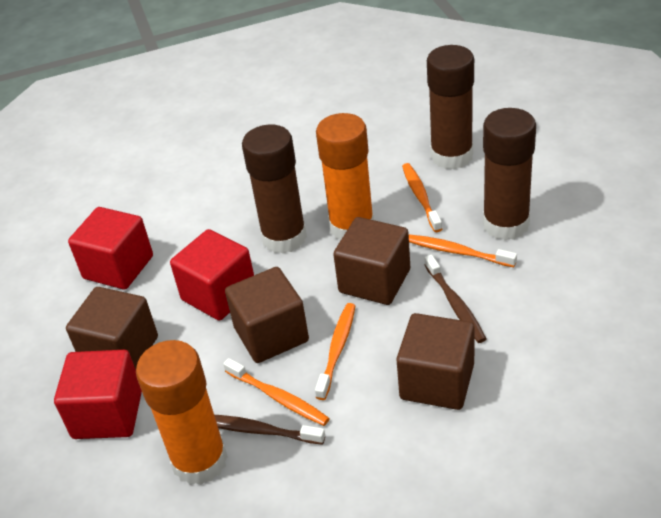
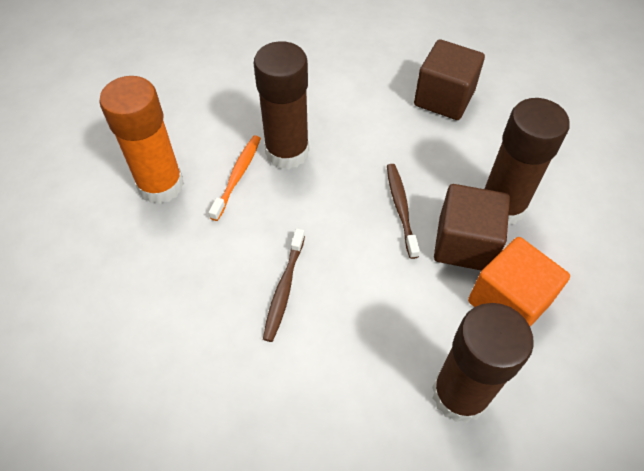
brown cube: 4 -> 2
orange cube: 0 -> 1
orange glue stick: 2 -> 1
orange toothbrush: 4 -> 1
red cube: 3 -> 0

